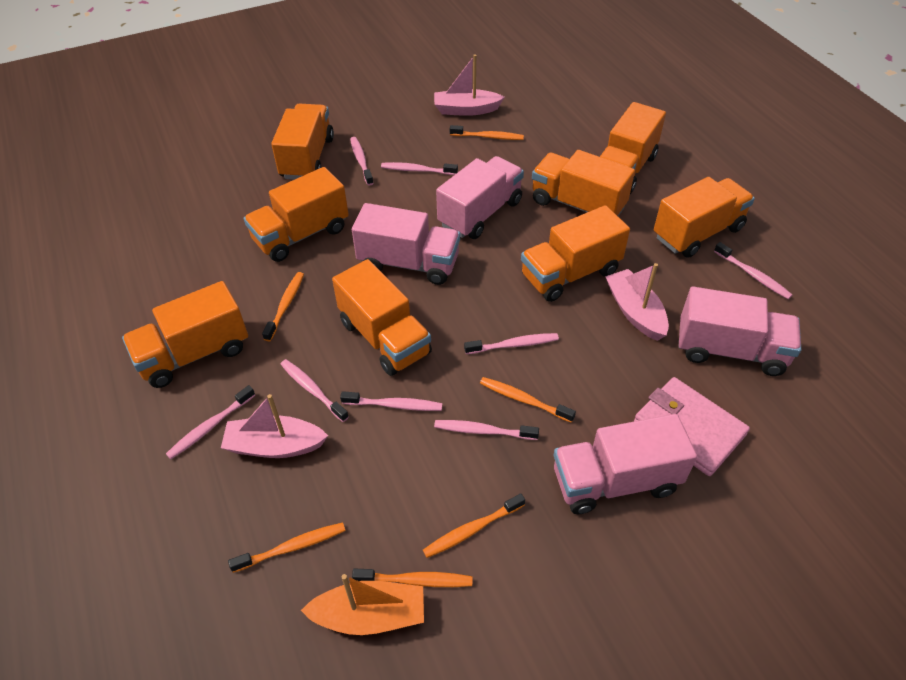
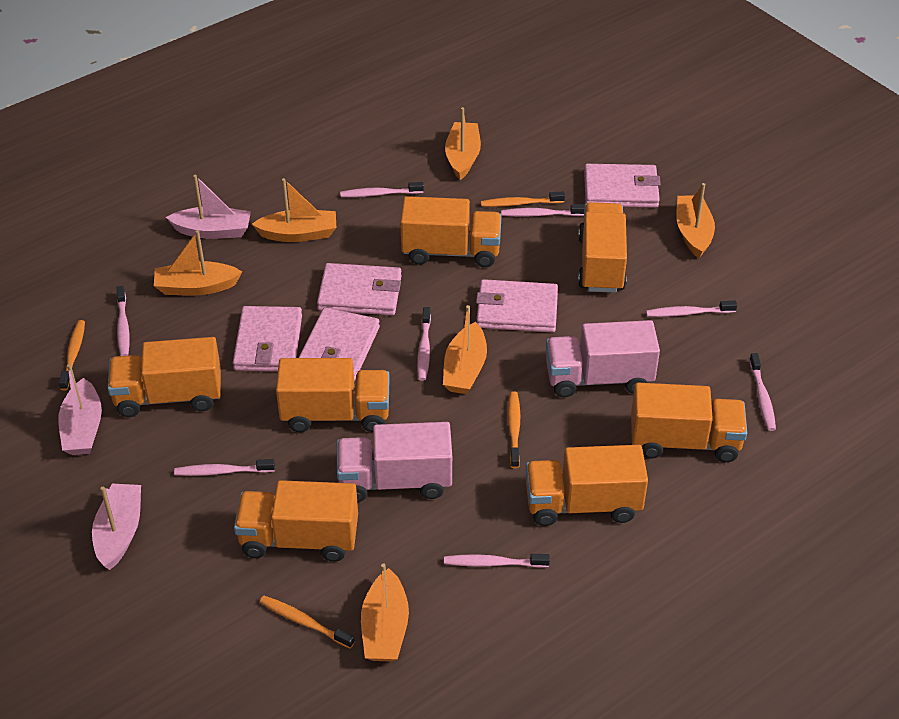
orange boat: 1 -> 6
orange toothbrush: 6 -> 4
orange truck: 8 -> 7
pink truck: 4 -> 2
pink wallet: 1 -> 5

